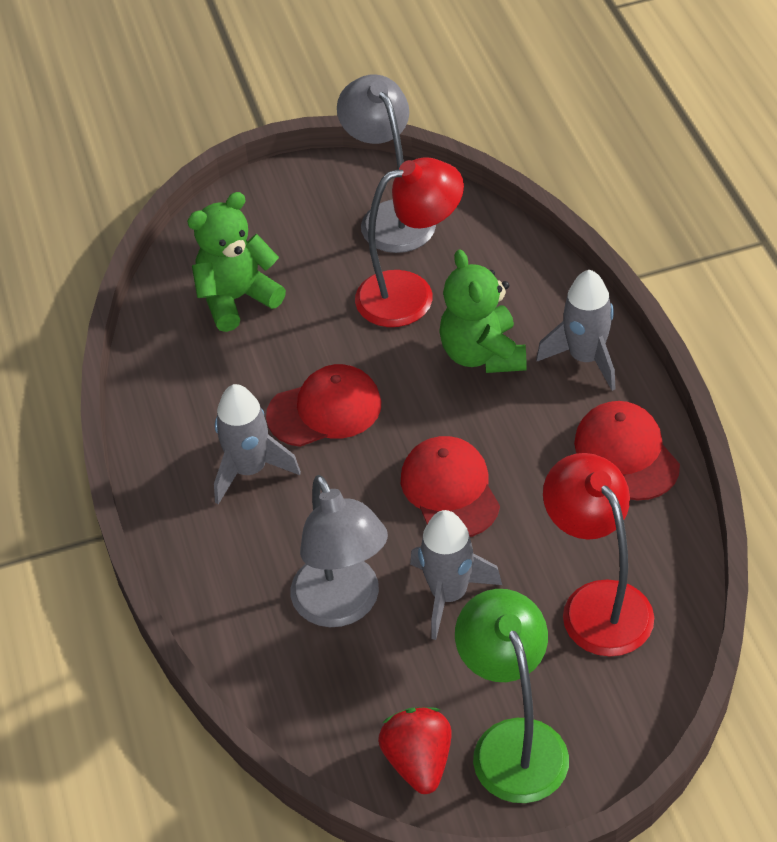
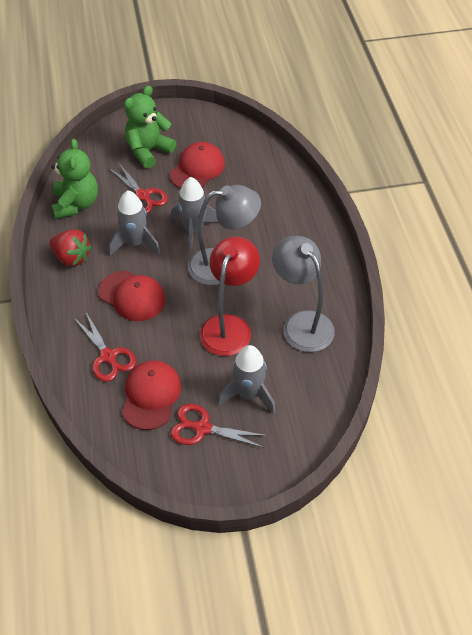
green lamp: 1 -> 0
red lamp: 2 -> 1
red scissors: 0 -> 3

